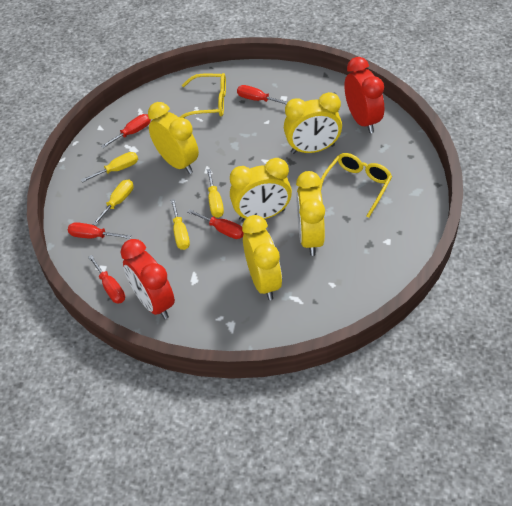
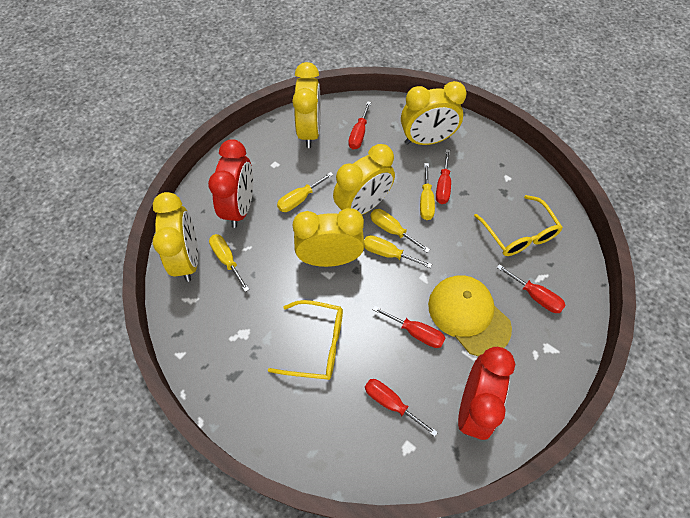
yellow cap: 0 -> 1
yellow screwdriver: 4 -> 5

